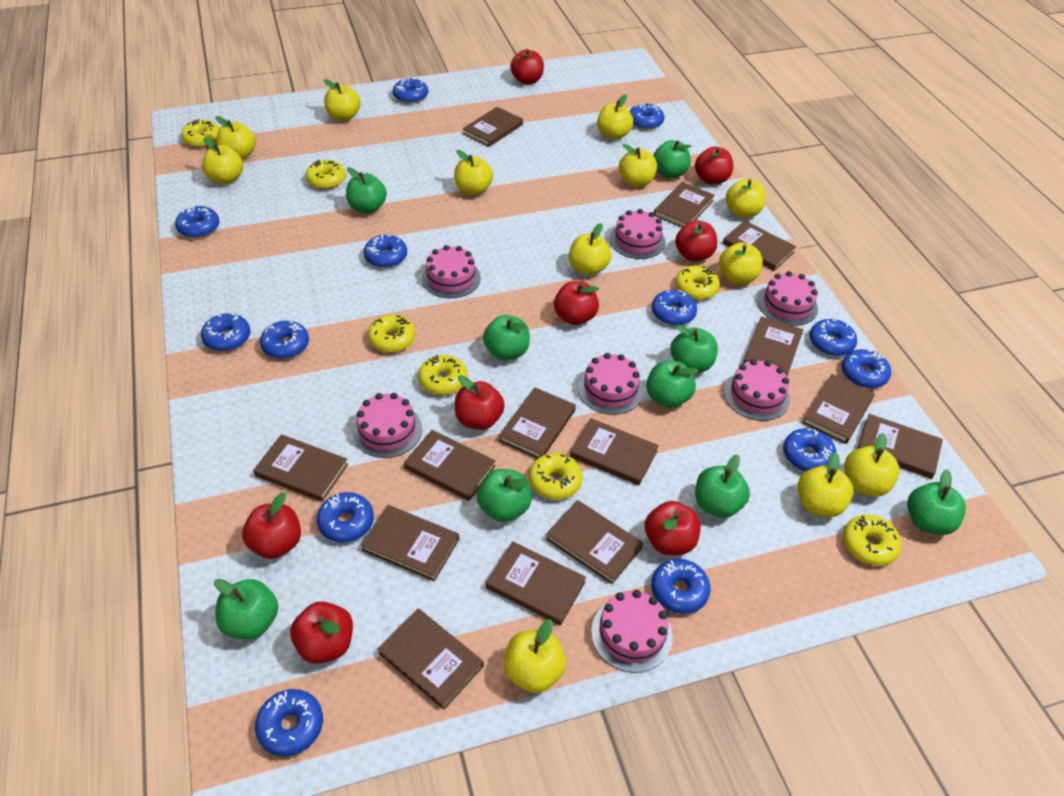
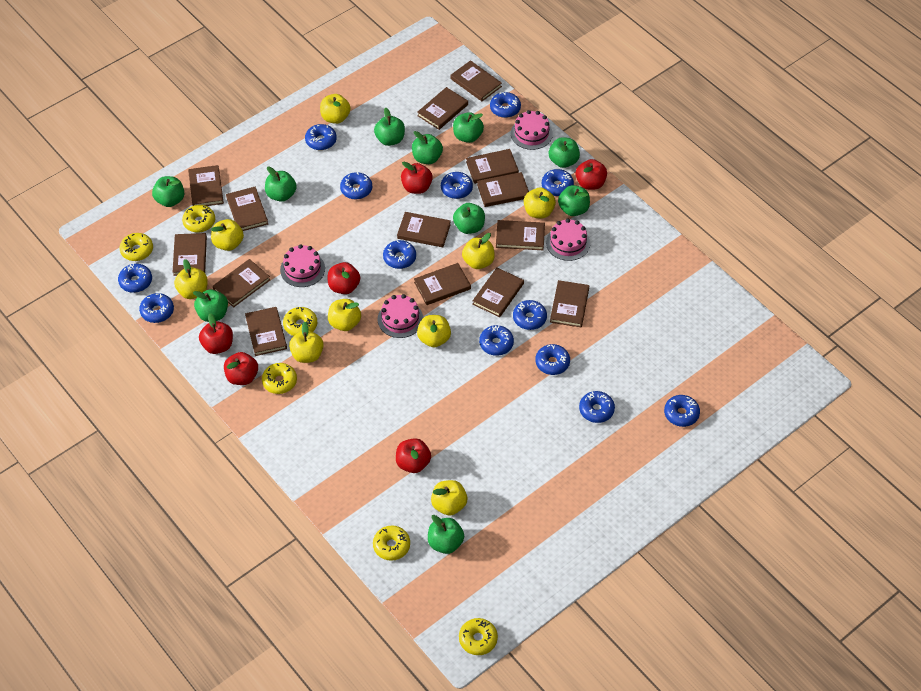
green apple: 9 -> 10
pink cake: 7 -> 4
red apple: 8 -> 6
yellow apple: 12 -> 9
yellow donut: 7 -> 6

